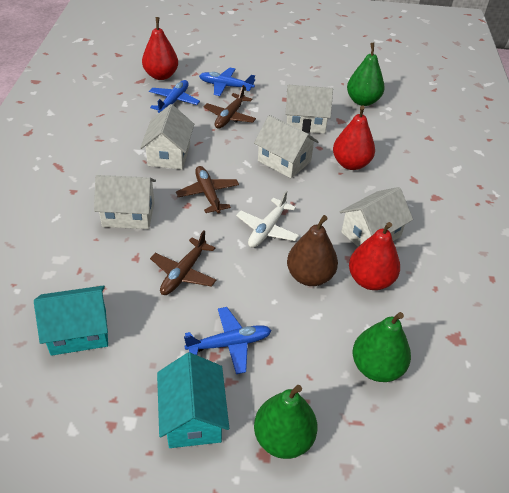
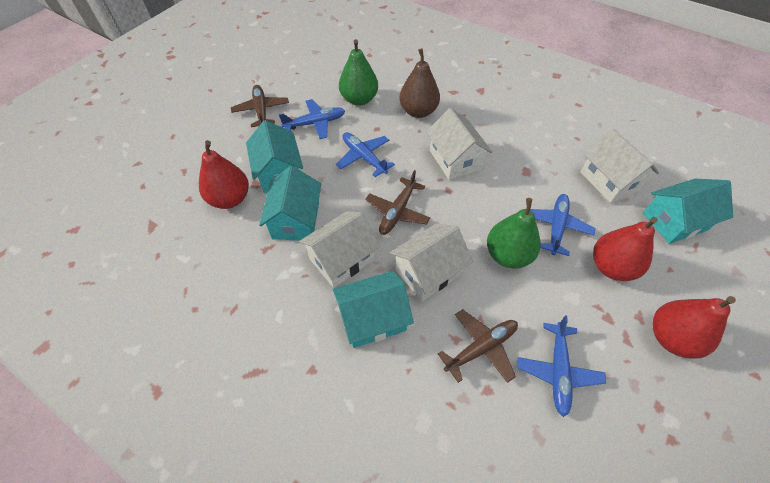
blue plane: 3 -> 4
green pear: 3 -> 2
turquoise house: 2 -> 4
white house: 5 -> 4
white plane: 1 -> 0

